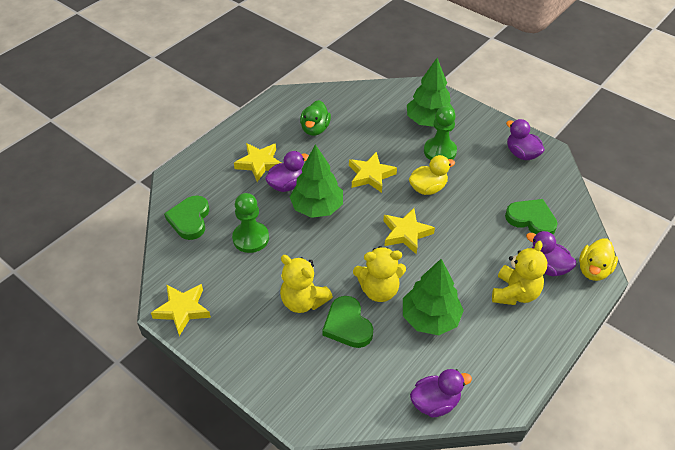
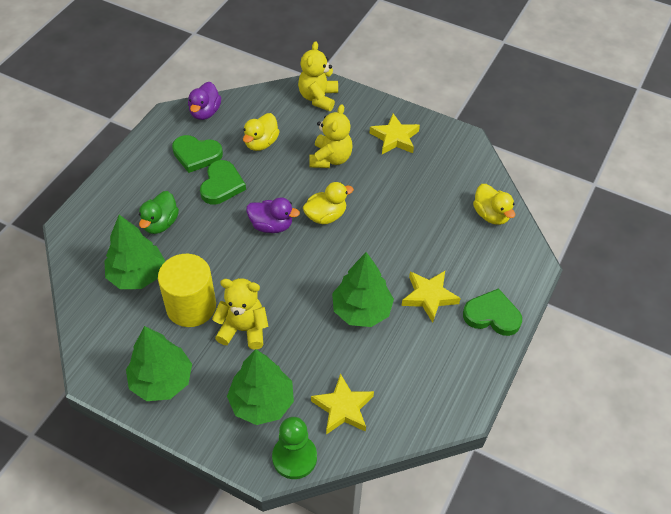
green pawn: 2 -> 1
green tree: 3 -> 4
purple duck: 4 -> 2
yellow cylinder: 0 -> 1
yellow duck: 2 -> 3
yellow star: 4 -> 3

